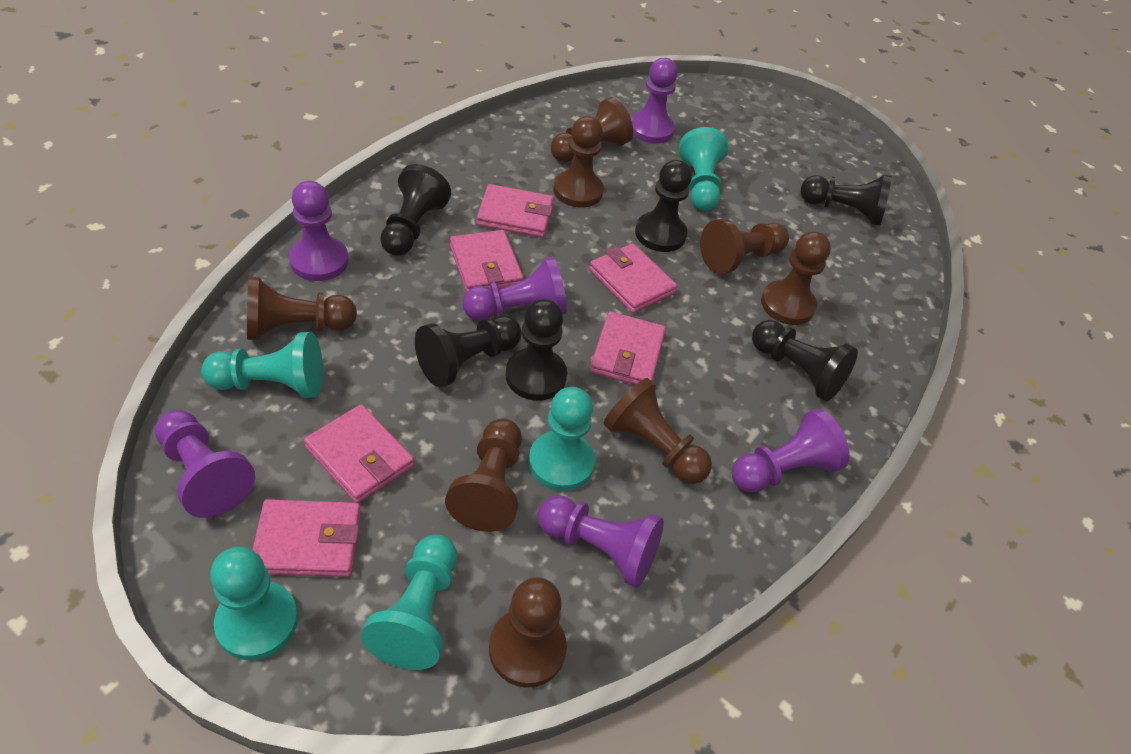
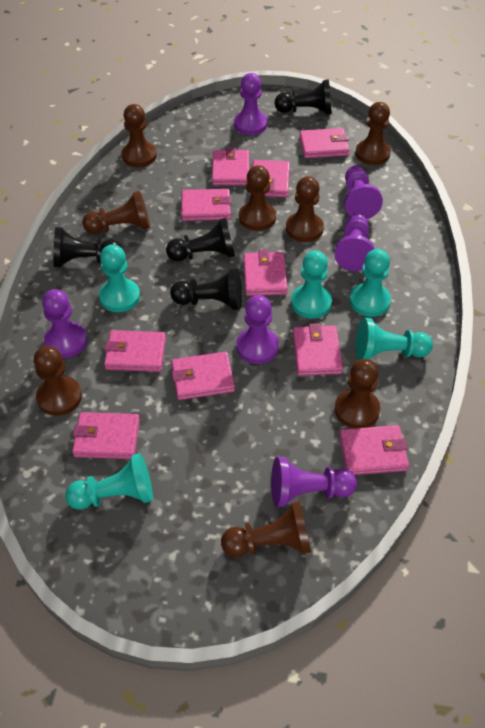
black pawn: 6 -> 4
pink wallet: 6 -> 10

